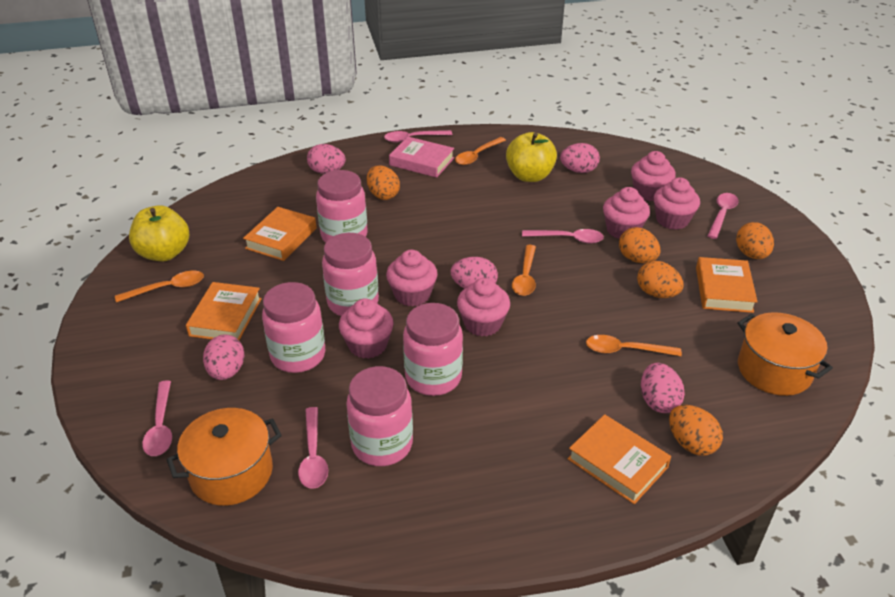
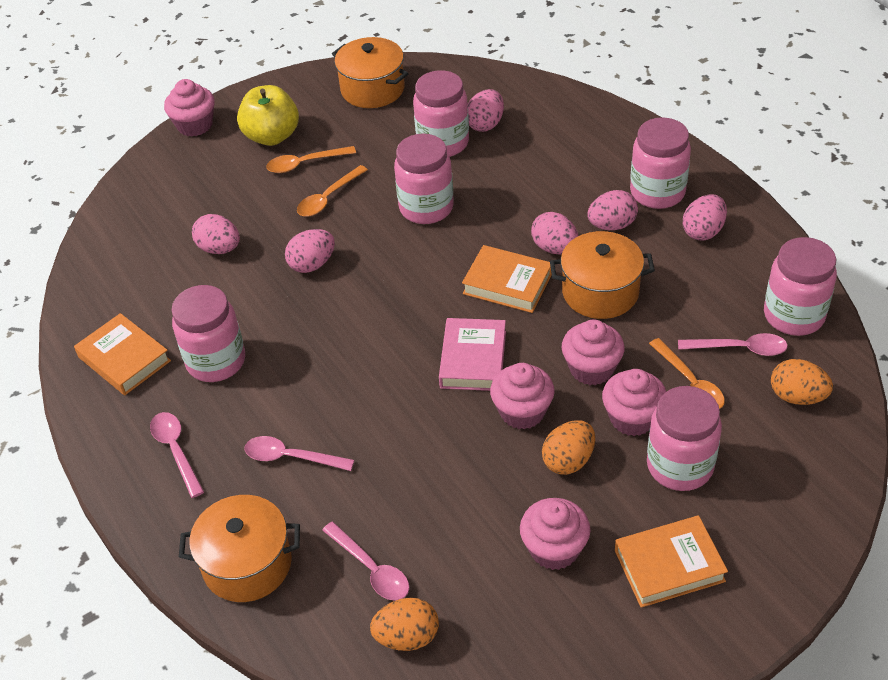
orange book: 4 -> 3
orange egg: 5 -> 3
orange pot: 2 -> 3
orange spoon: 4 -> 3
pink cupcake: 6 -> 5
pink egg: 5 -> 6
pink jar: 5 -> 6
pink spoon: 5 -> 4
yellow apple: 2 -> 1

